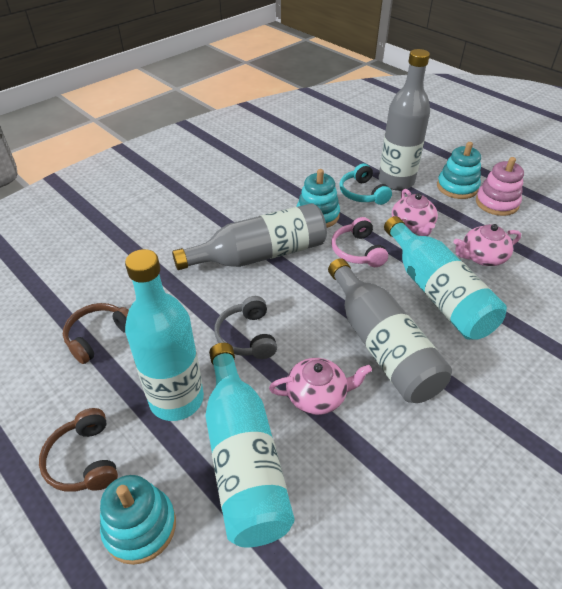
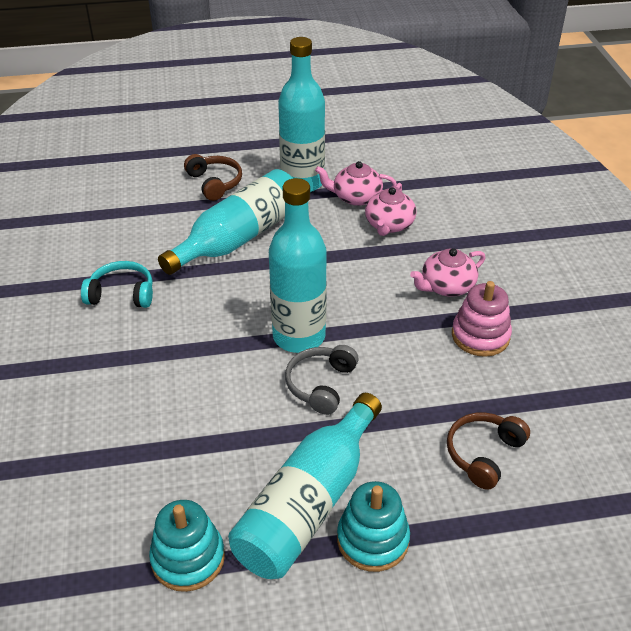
grey bottle: 3 -> 0
pink headphones: 1 -> 0
turquoise bottle: 3 -> 4
turquoise stacking toy: 3 -> 2

